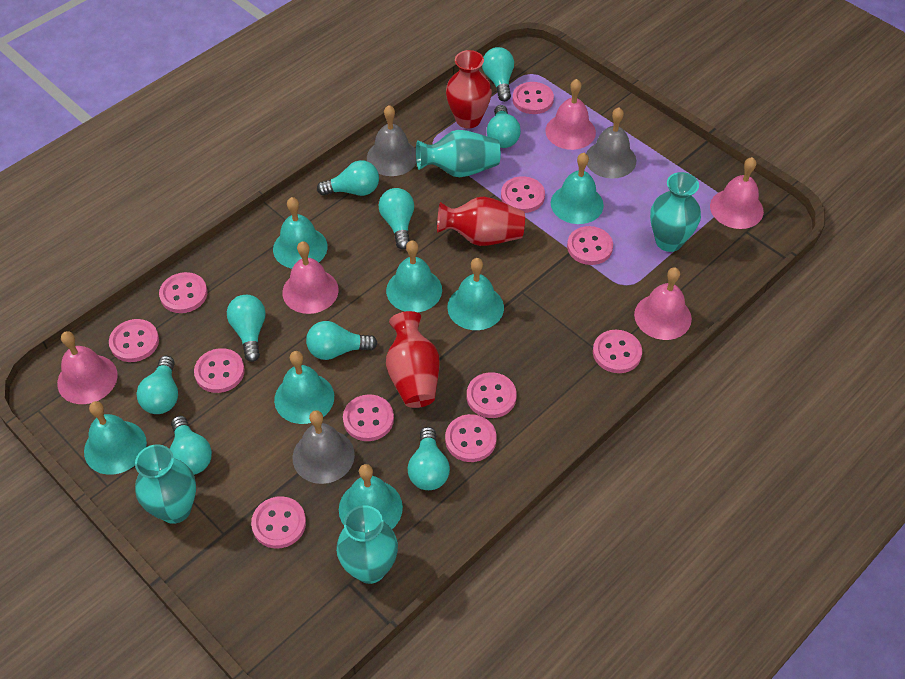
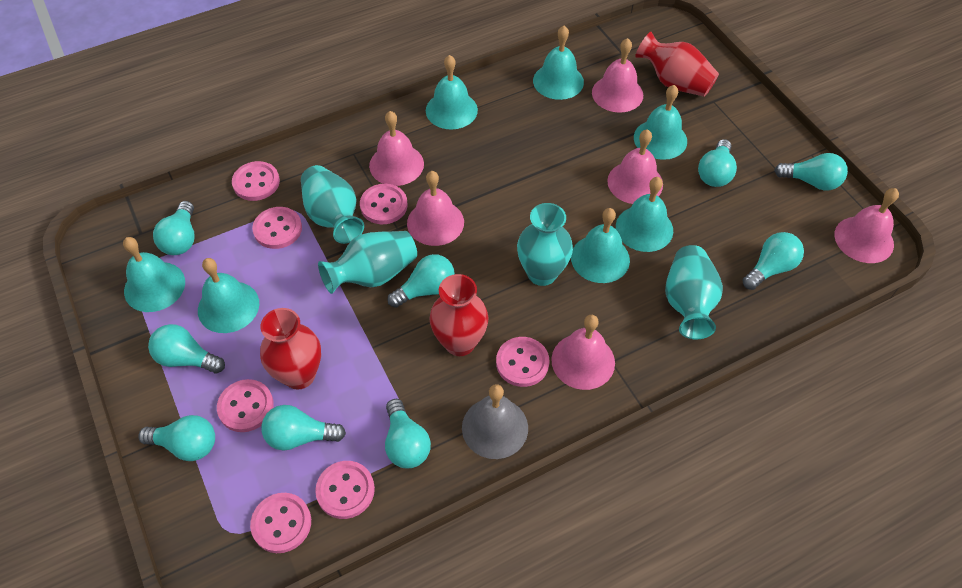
grey bell: 3 -> 1
pink bell: 5 -> 6
pink button: 11 -> 7

